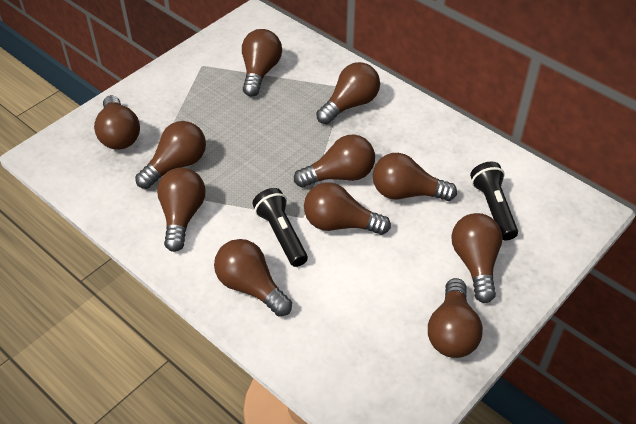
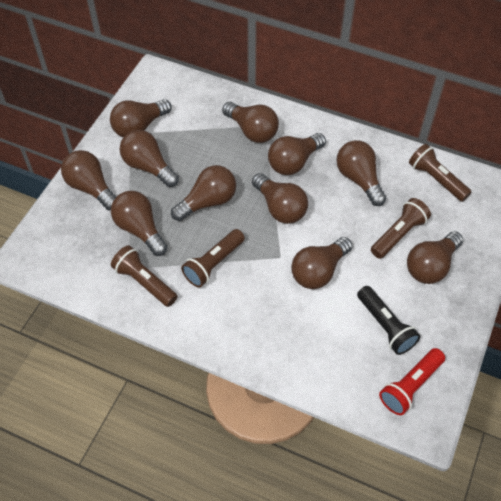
black flashlight: 2 -> 1
brown flashlight: 0 -> 4
red flashlight: 0 -> 1

